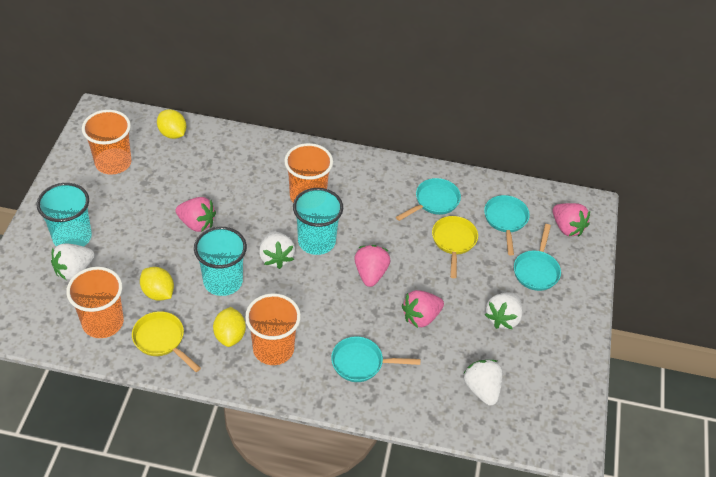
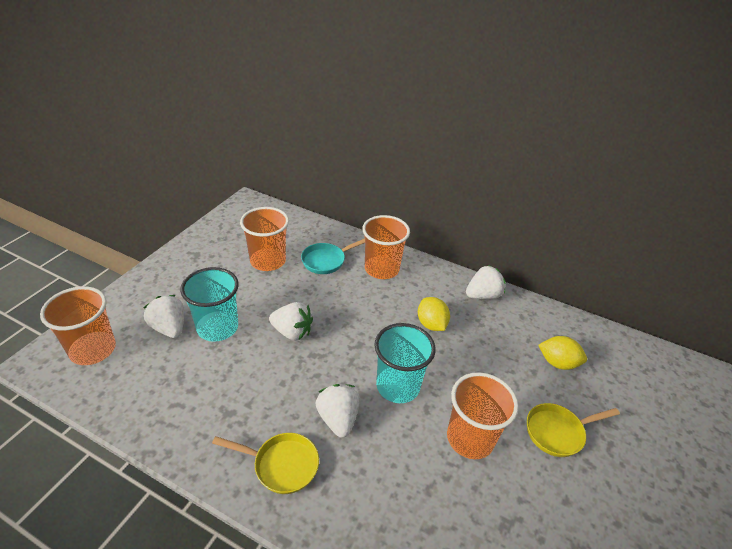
pink strawberry: 4 -> 0
turquoise cup: 3 -> 2
turquoise pan: 4 -> 1
yellow lemon: 3 -> 2

